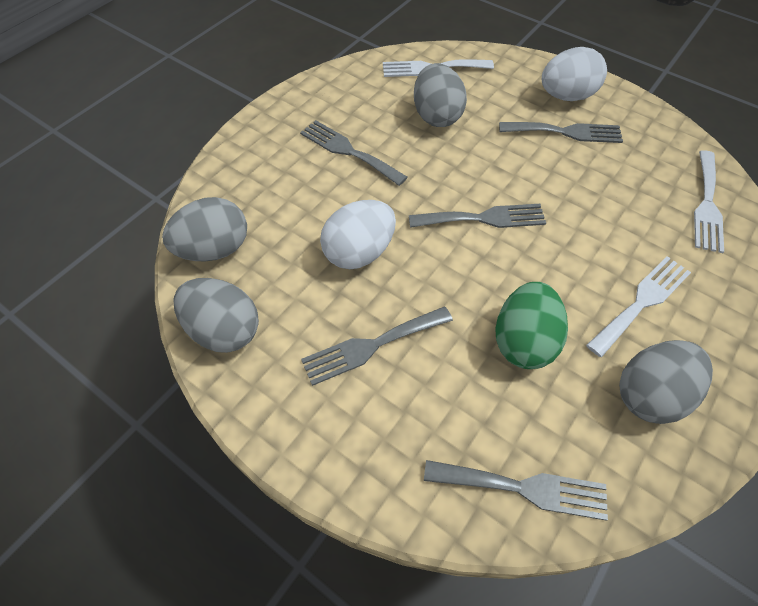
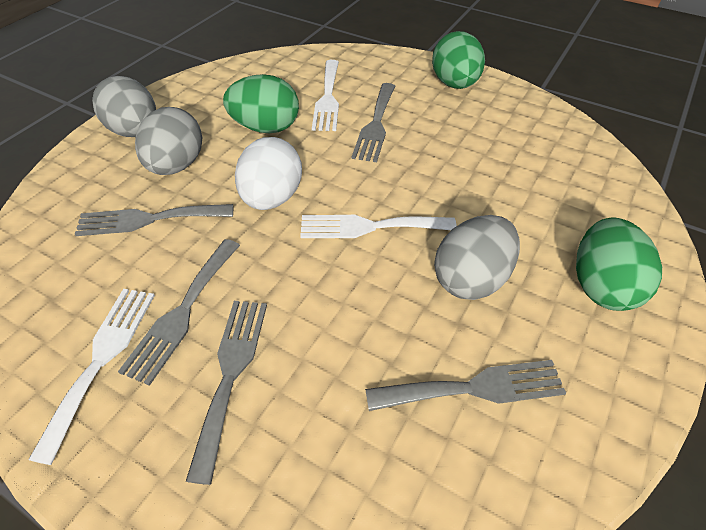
green egg: 1 -> 3
grey egg: 4 -> 3
white egg: 2 -> 1

